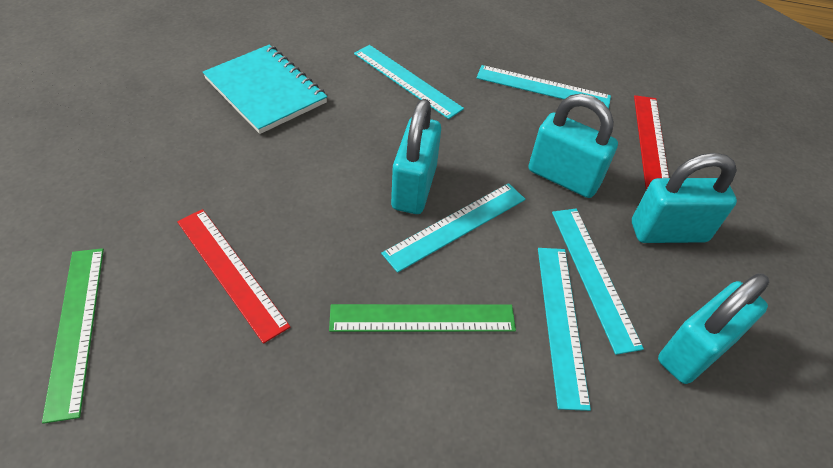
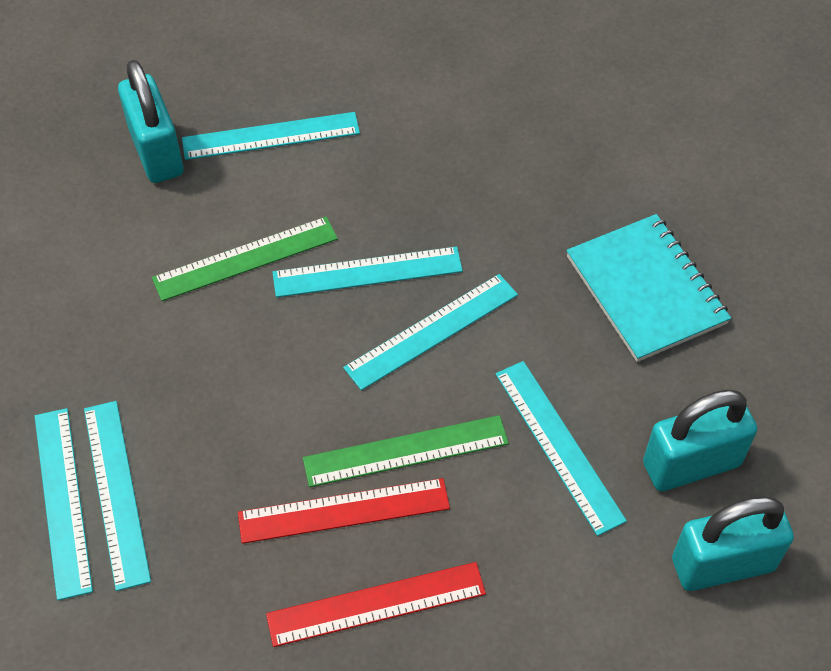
turquoise padlock: 4 -> 3
turquoise ruler: 5 -> 6

